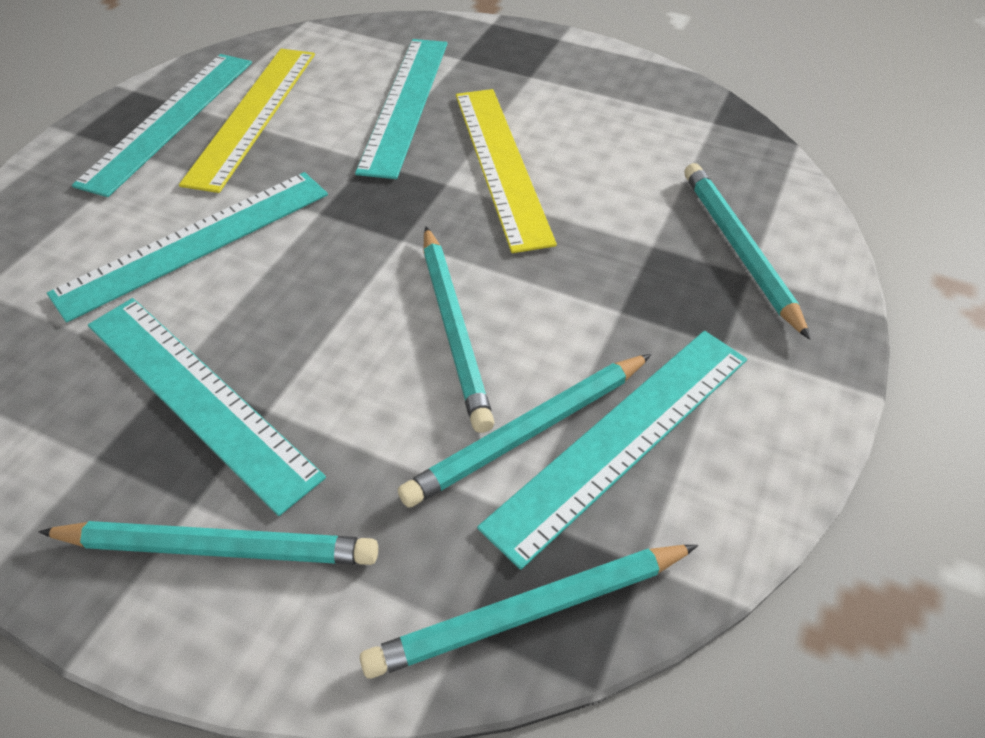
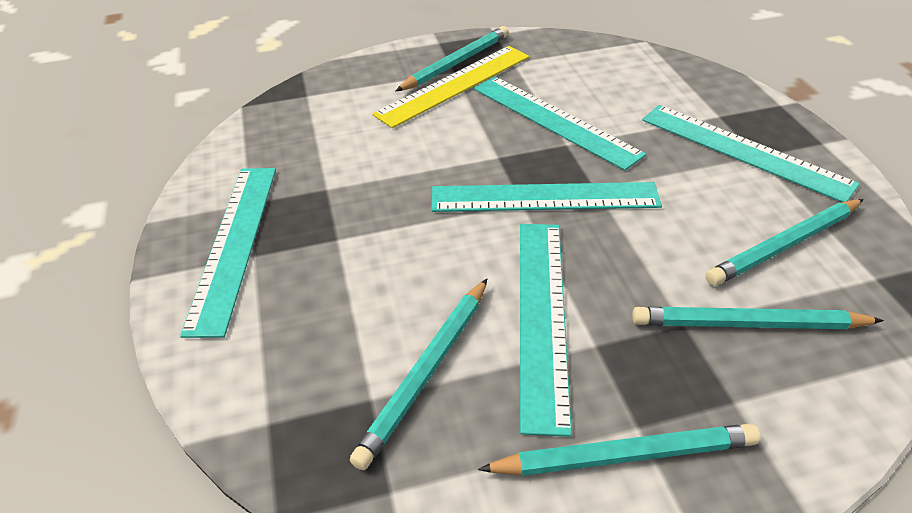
yellow ruler: 2 -> 1

